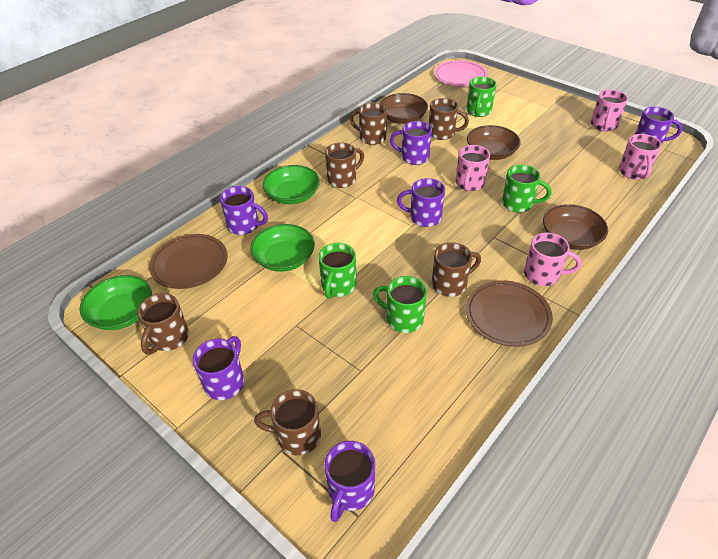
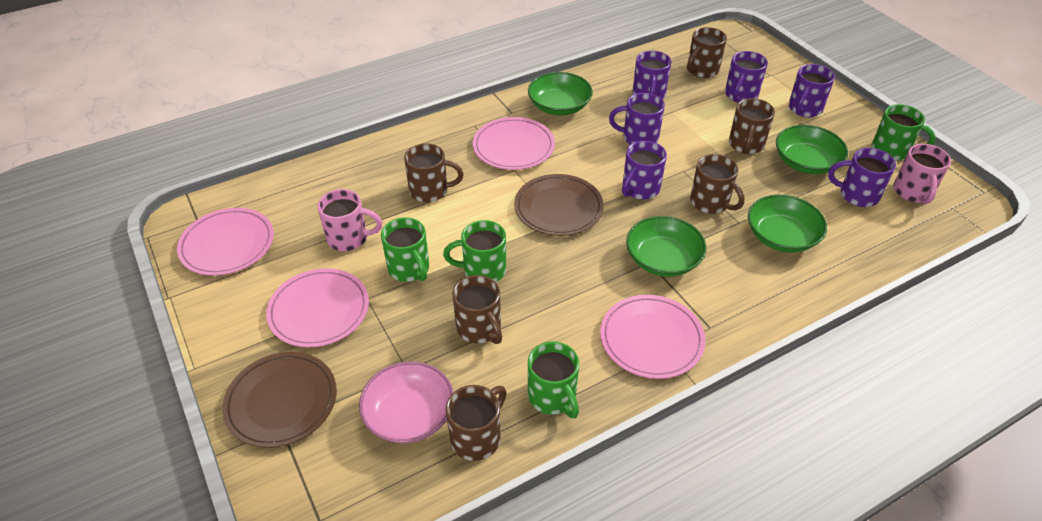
brown bowl: 3 -> 0
green bowl: 3 -> 4
pink bowl: 0 -> 1
pink mug: 4 -> 2
pink plate: 1 -> 4

